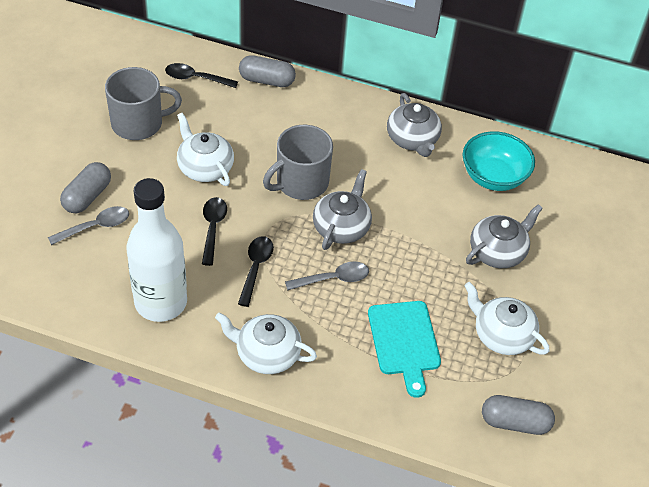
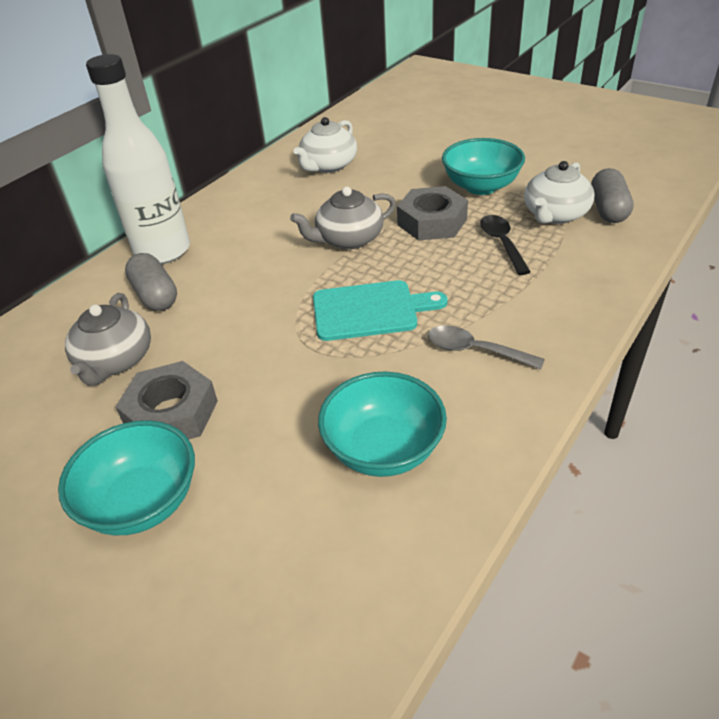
black spoon: 3 -> 1
grey capsule: 3 -> 2
grey mug: 2 -> 0
grey nut: 0 -> 2
grey spoon: 2 -> 1
grey teapot: 3 -> 2
turquoise bowl: 1 -> 3
white teapot: 3 -> 2

